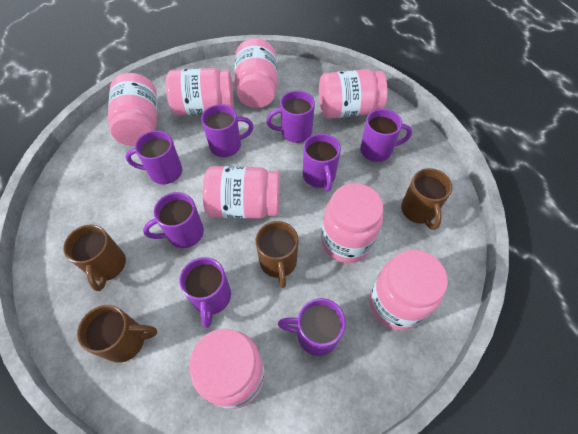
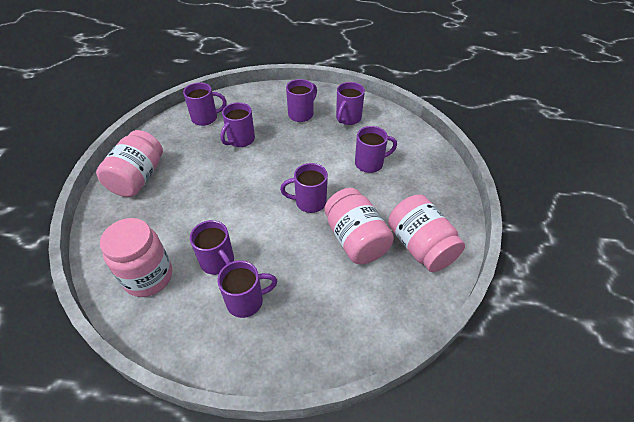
brown mug: 4 -> 0
pink jar: 8 -> 4

